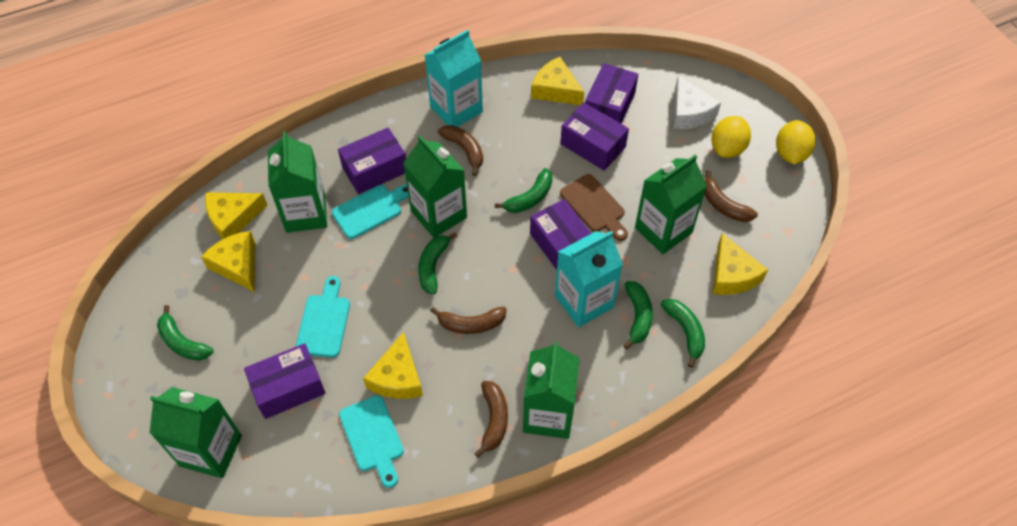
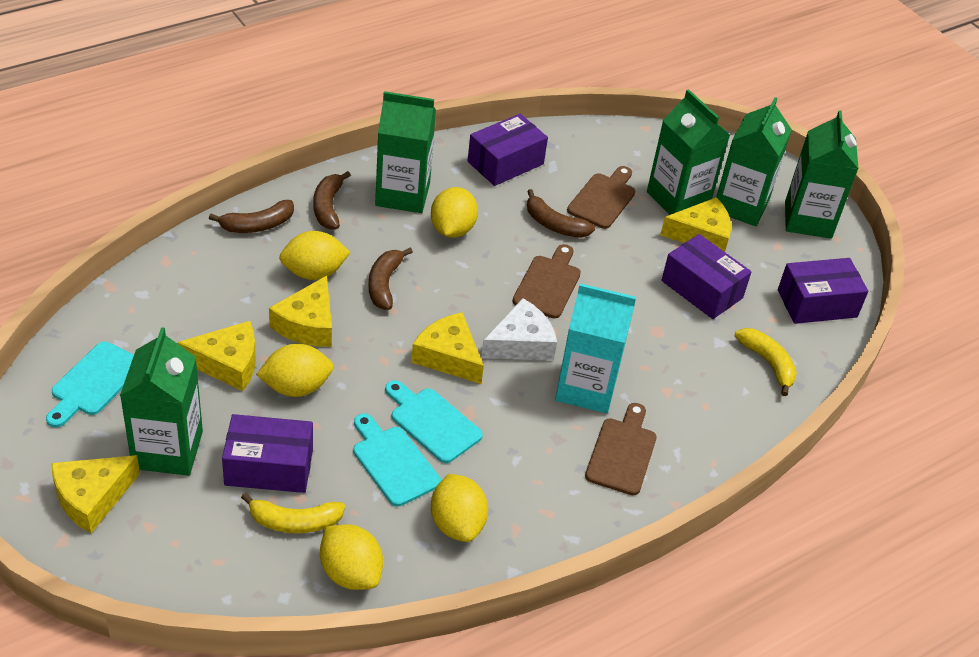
brown cutting board: 1 -> 3
green banana: 5 -> 0
purple box: 5 -> 4
turquoise carton: 2 -> 1
yellow banana: 0 -> 2
yellow lemon: 2 -> 5

